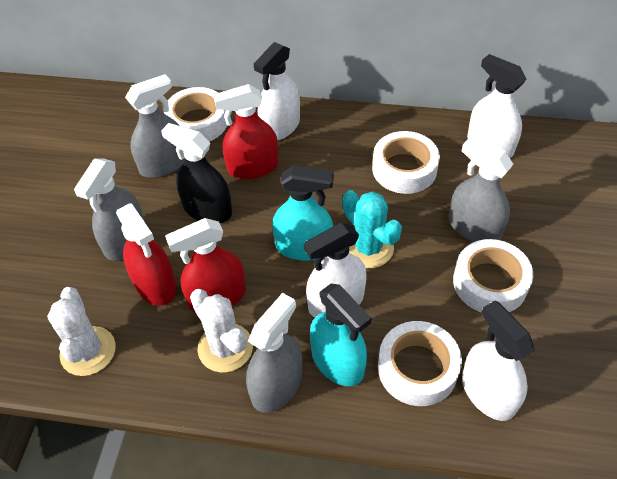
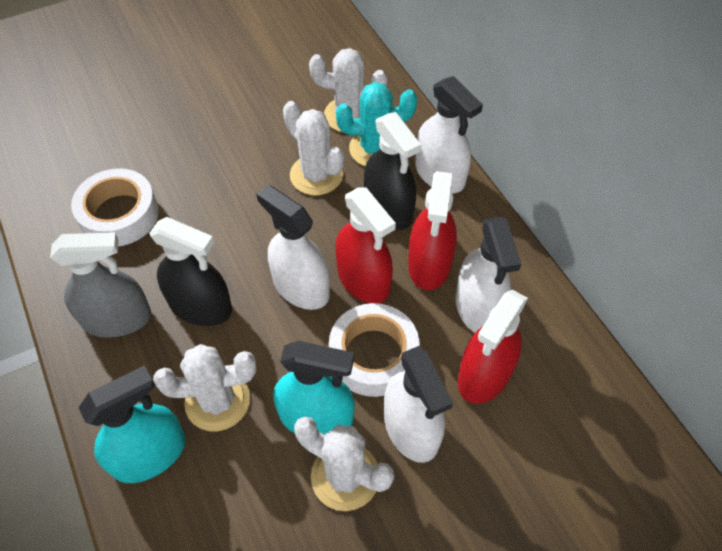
black spray bottle: 1 -> 2
grey spray bottle: 4 -> 1
white cactus: 2 -> 4
white tape: 4 -> 2

